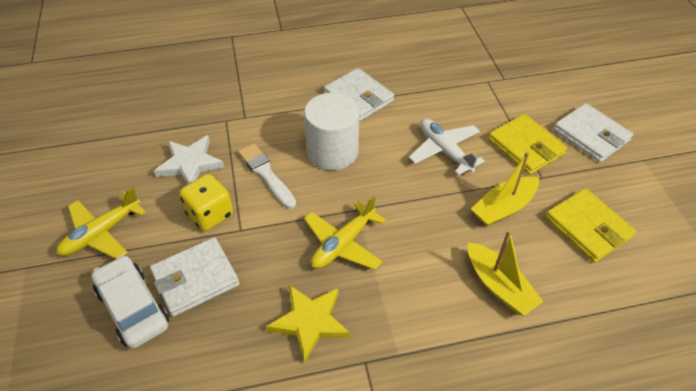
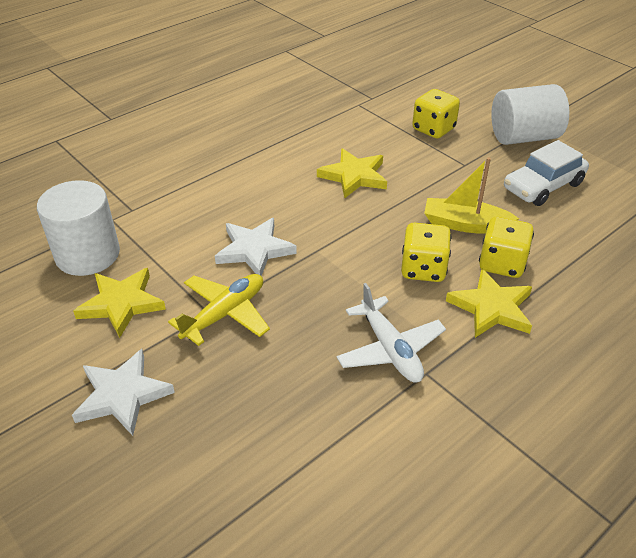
white brush: 1 -> 0
white cylinder: 1 -> 2
white star: 1 -> 2
white wallet: 3 -> 0
yellow boat: 2 -> 1
yellow dice: 1 -> 3
yellow plane: 2 -> 1
yellow star: 1 -> 3
yellow wallet: 2 -> 0

